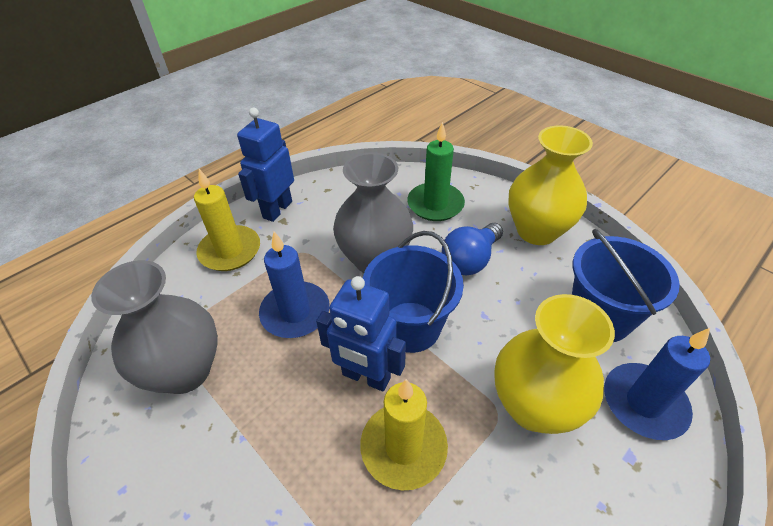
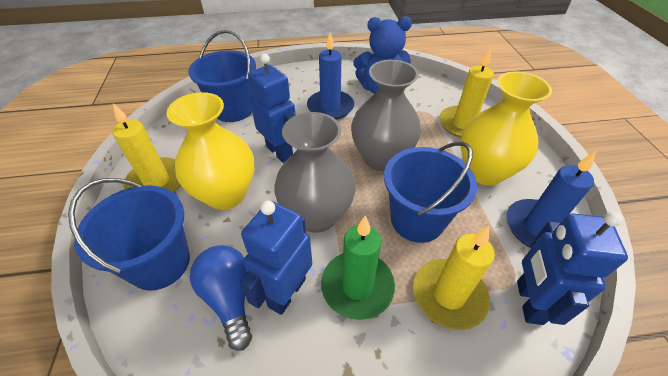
blue bucket: 2 -> 3
blue robot: 2 -> 3
blue teddy bear: 0 -> 1
yellow candle: 2 -> 3

